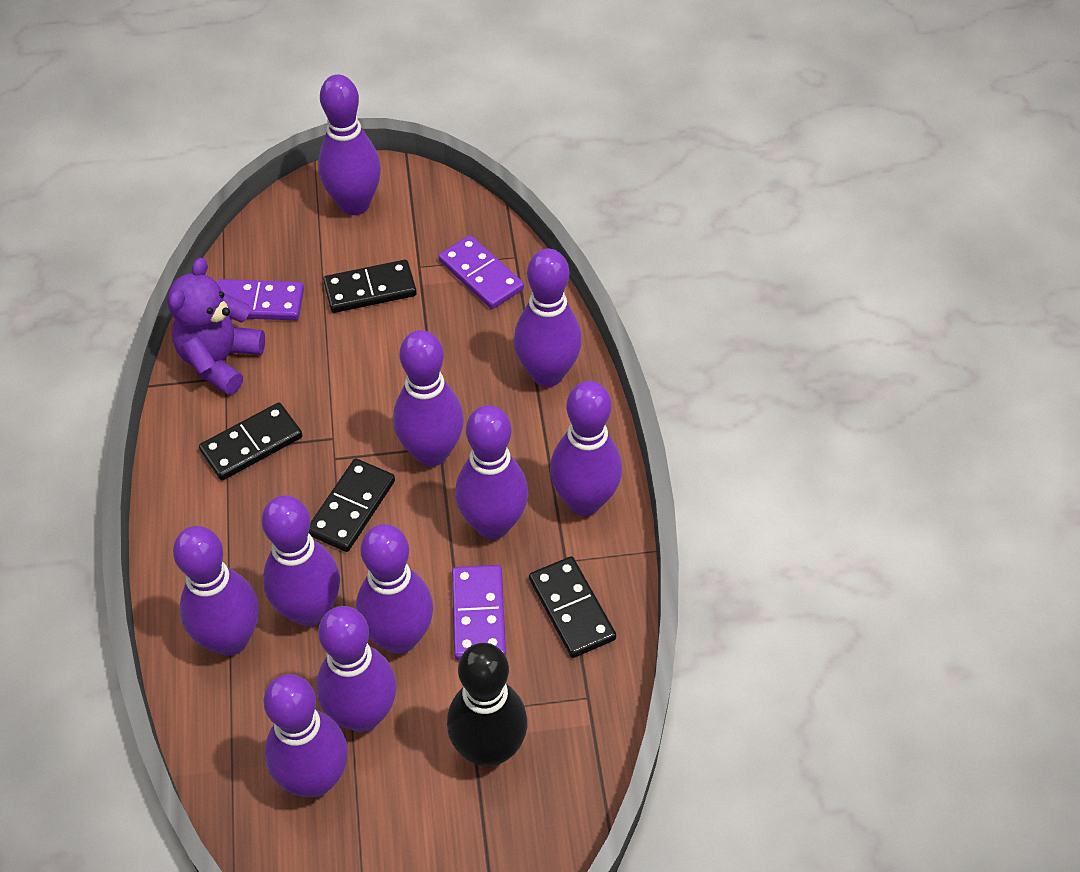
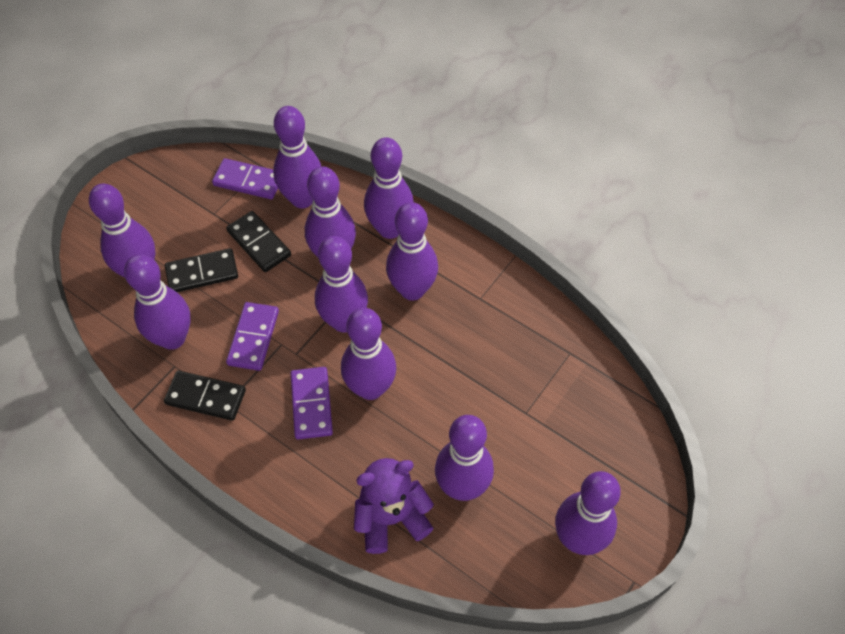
black bowling pin: 1 -> 0
black domino: 4 -> 3

